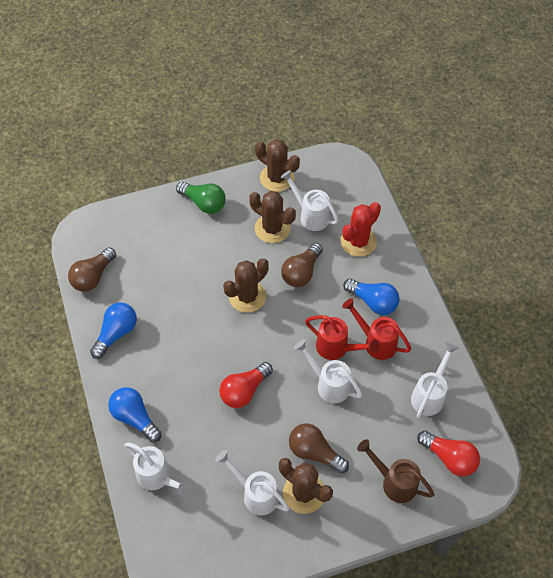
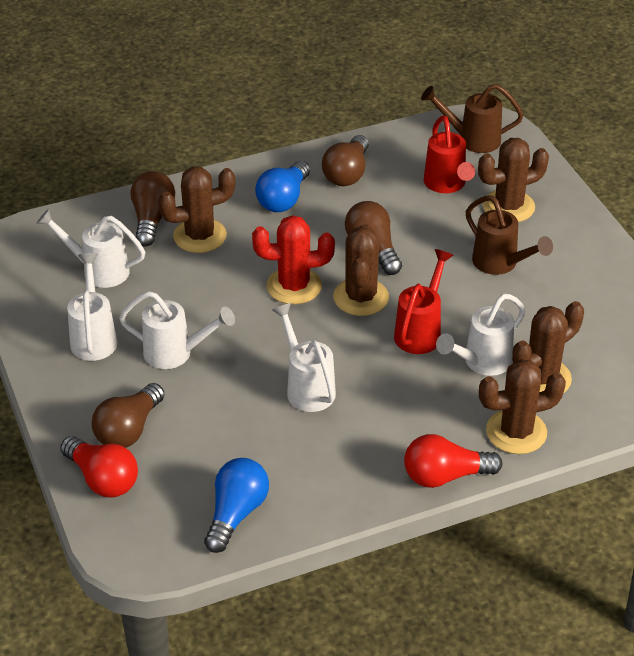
blue light bulb: 3 -> 2
brown cactus: 4 -> 5
brown light bulb: 3 -> 4
brown watering can: 1 -> 2
green light bulb: 1 -> 0

